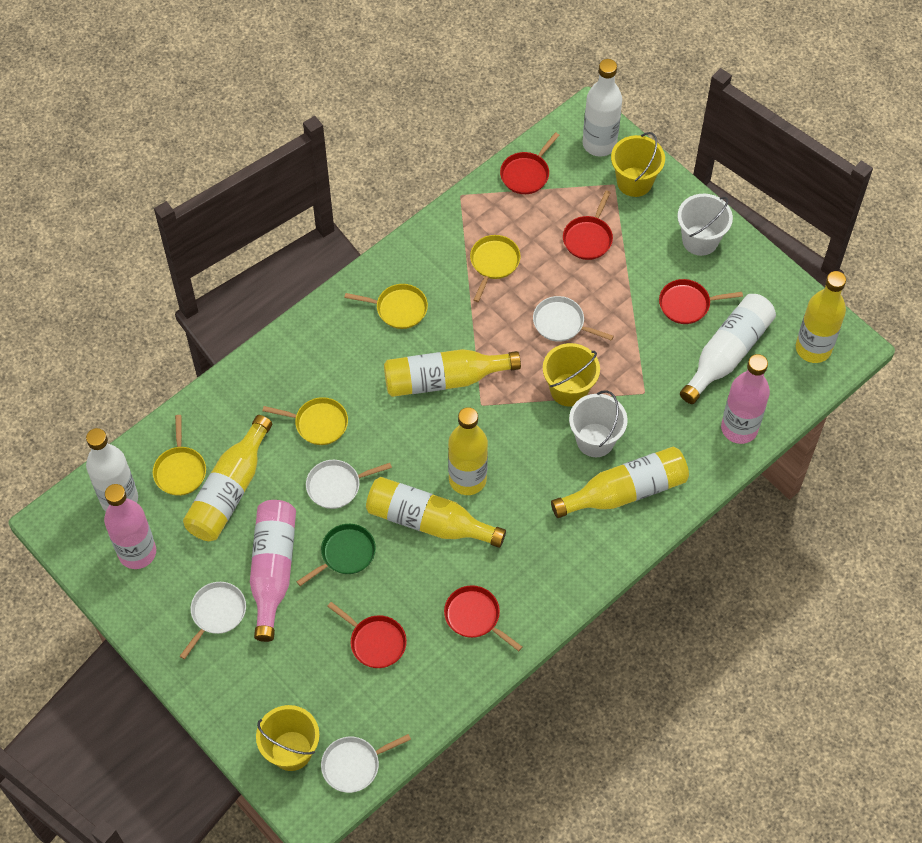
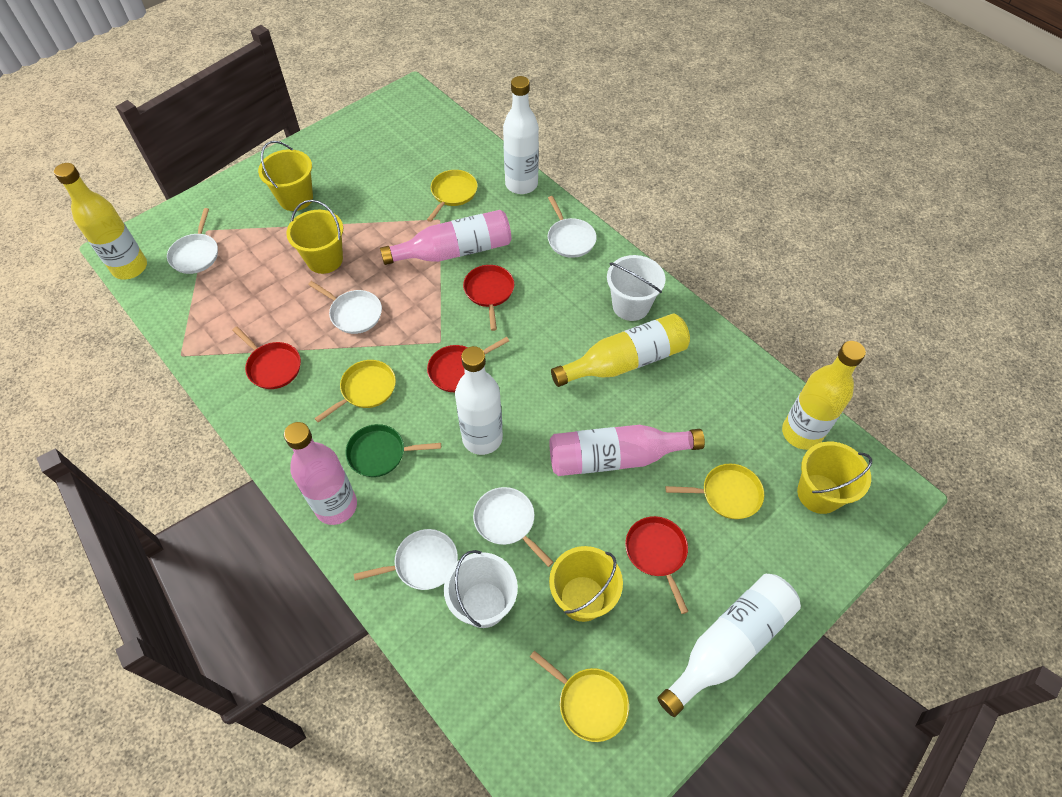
red pan: 5 -> 4
white pan: 4 -> 5
yellow bottle: 6 -> 3
yellow bucket: 3 -> 4

